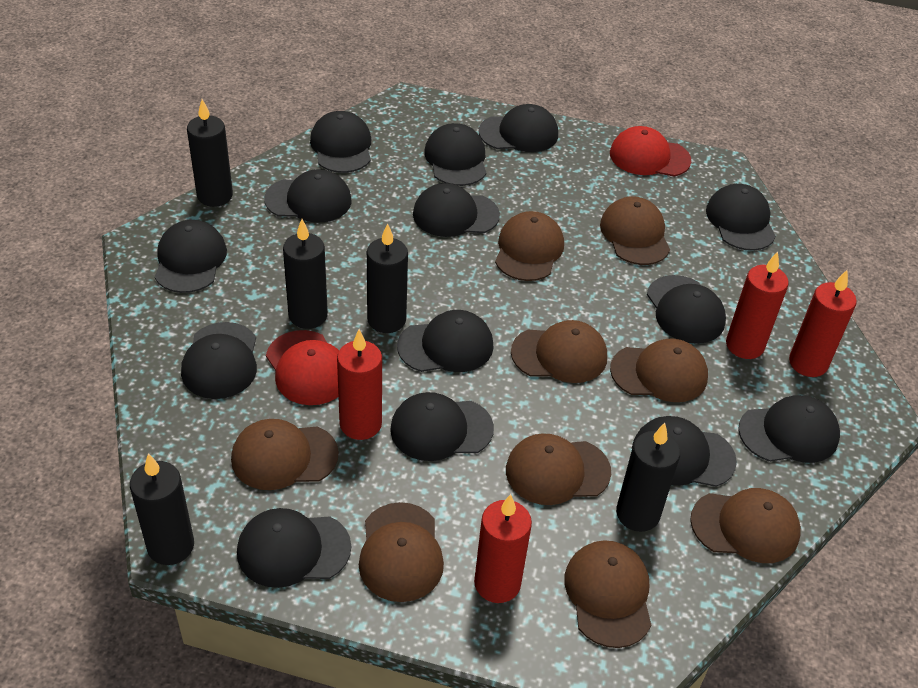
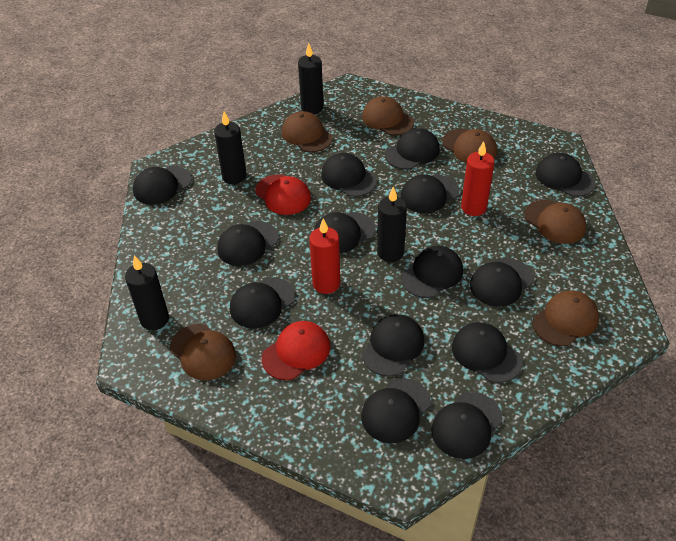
black candle: 5 -> 4
brown cap: 9 -> 6
red candle: 4 -> 2

